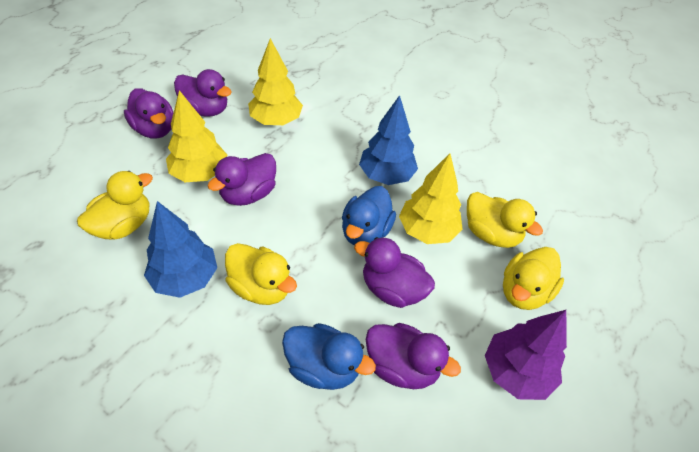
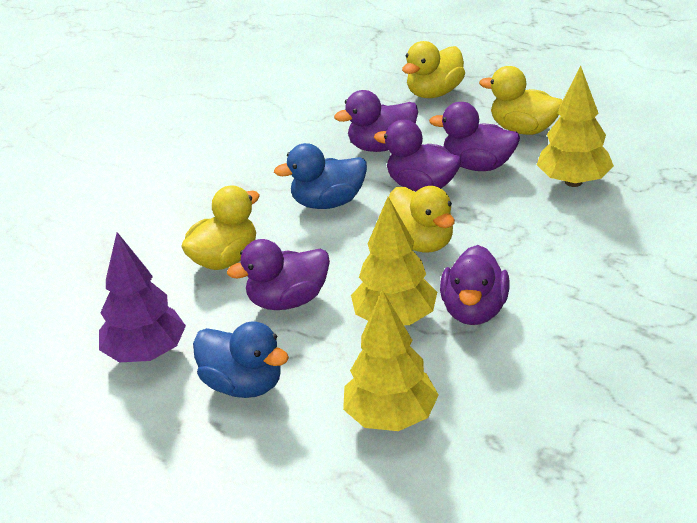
blue tree: 2 -> 0

